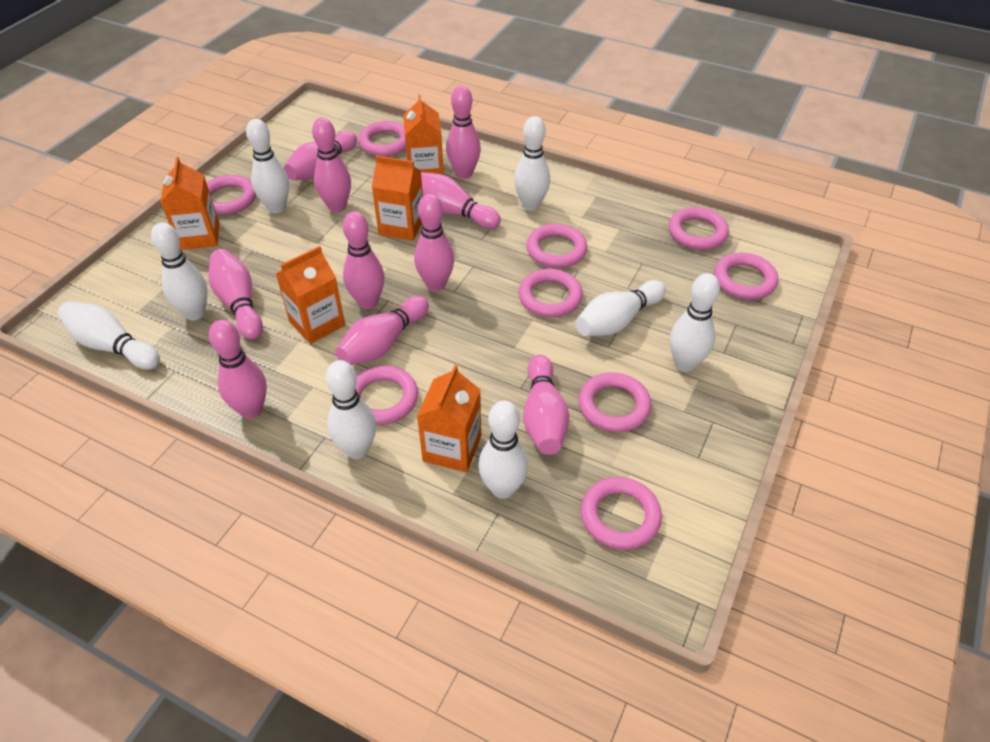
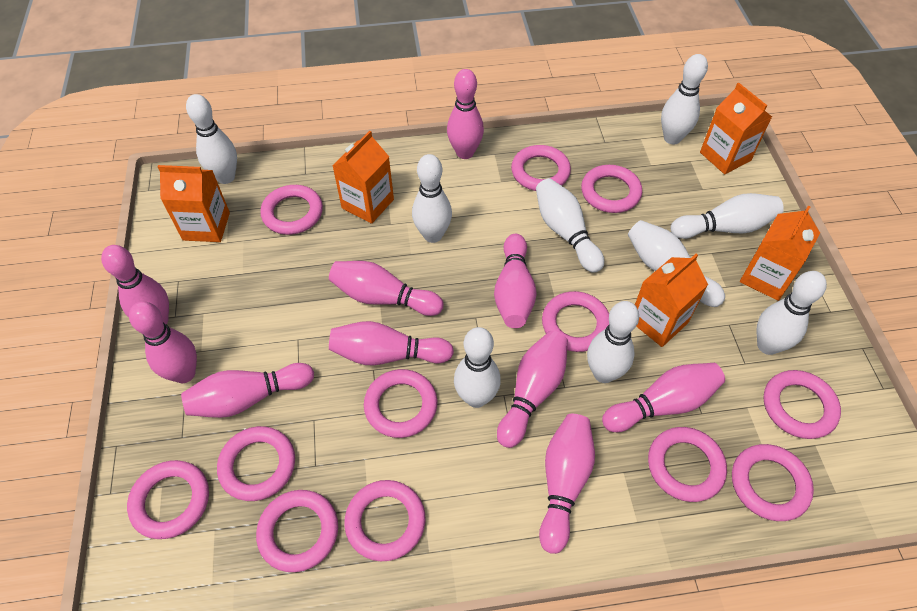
pink ring: 9 -> 12
white bowling pin: 8 -> 9

